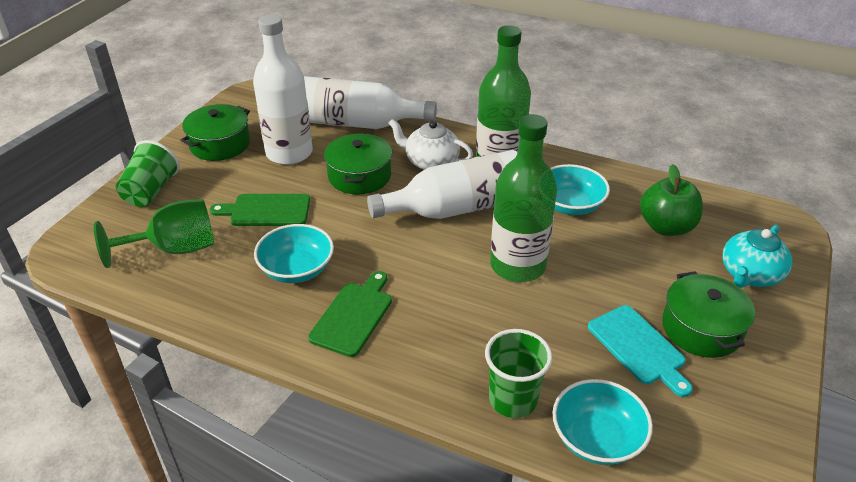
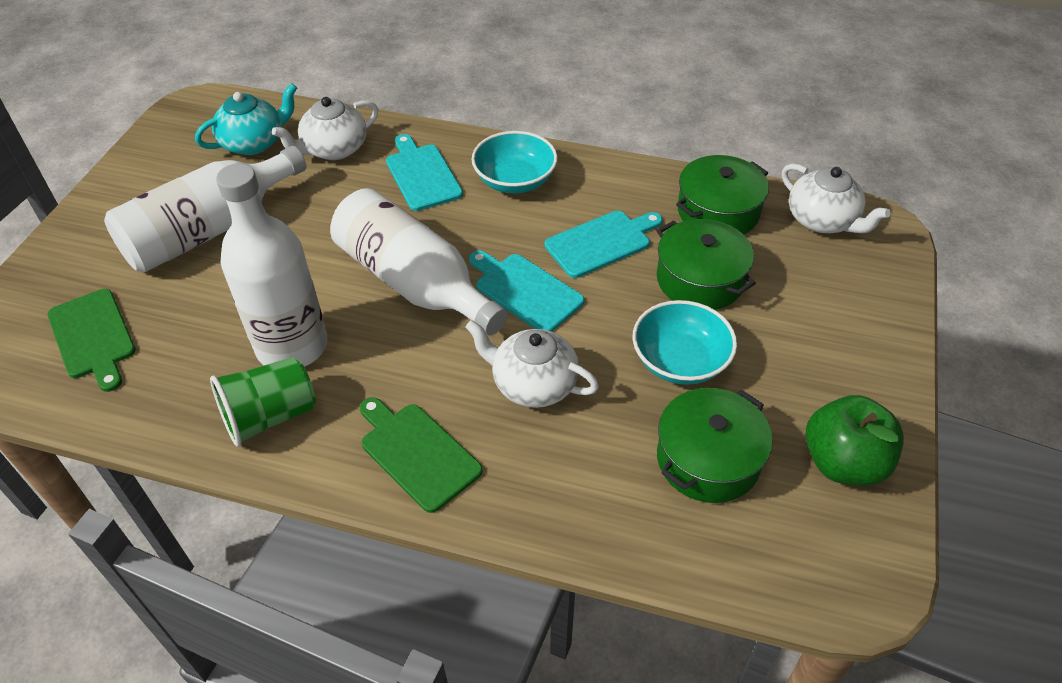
green bottle: 2 -> 0
green cup: 2 -> 1
green goblet: 1 -> 0
turquoise bowl: 3 -> 2
turquoise cutting board: 1 -> 3
white teapot: 1 -> 3

